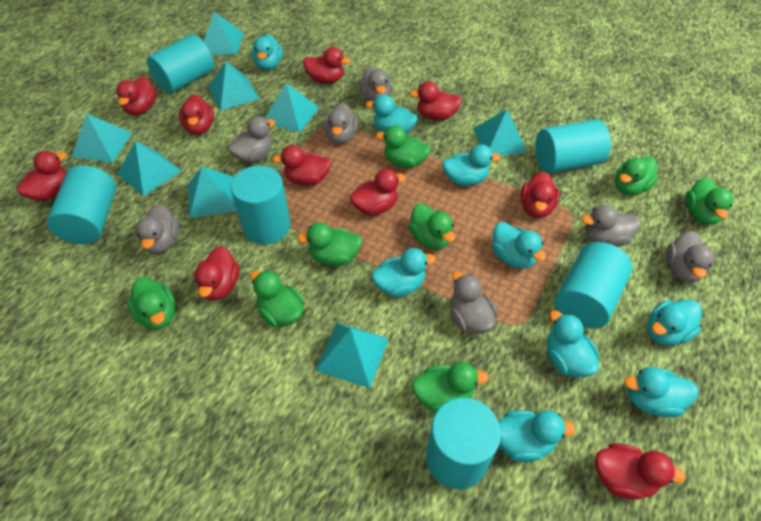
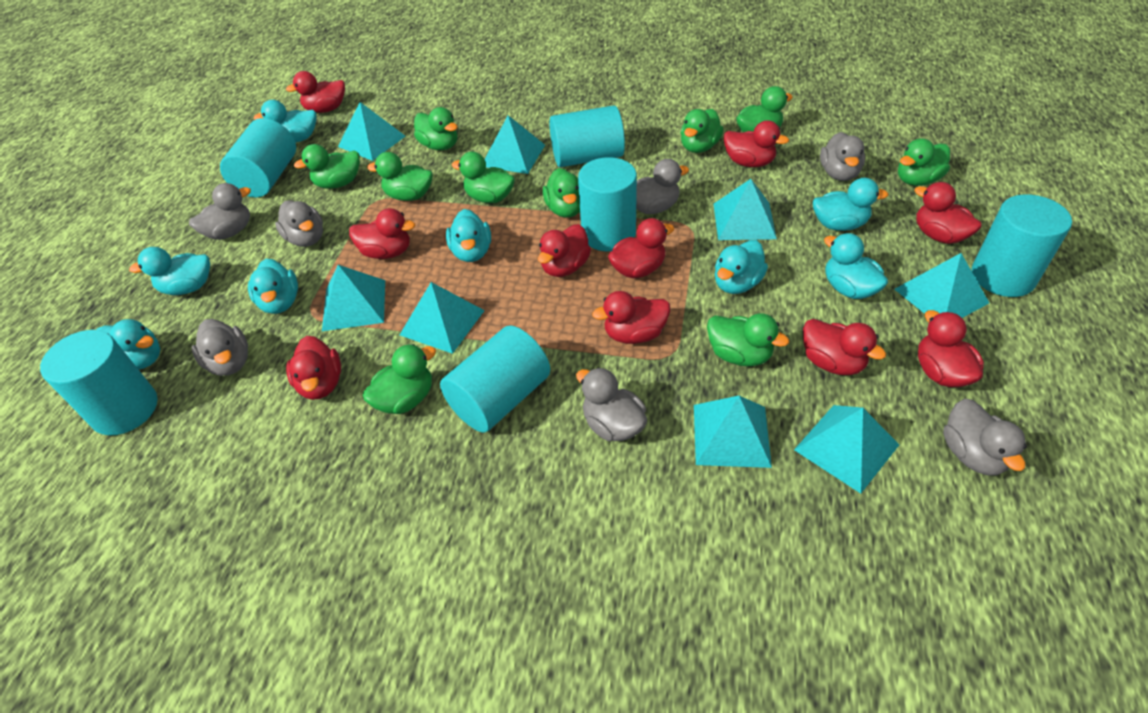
green duck: 8 -> 10
turquoise duck: 9 -> 8

